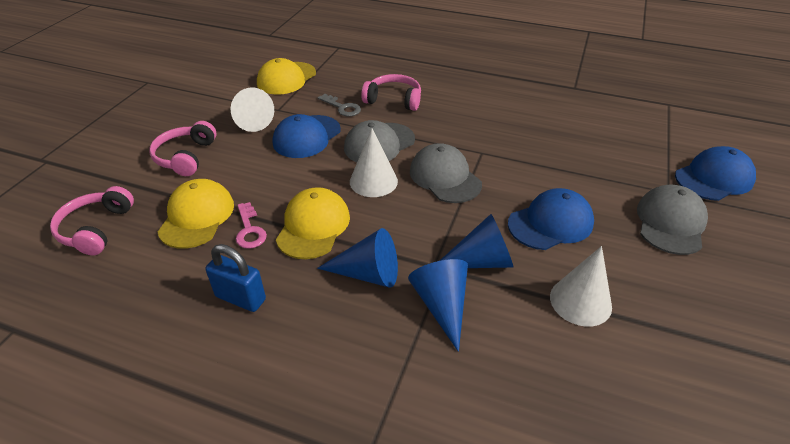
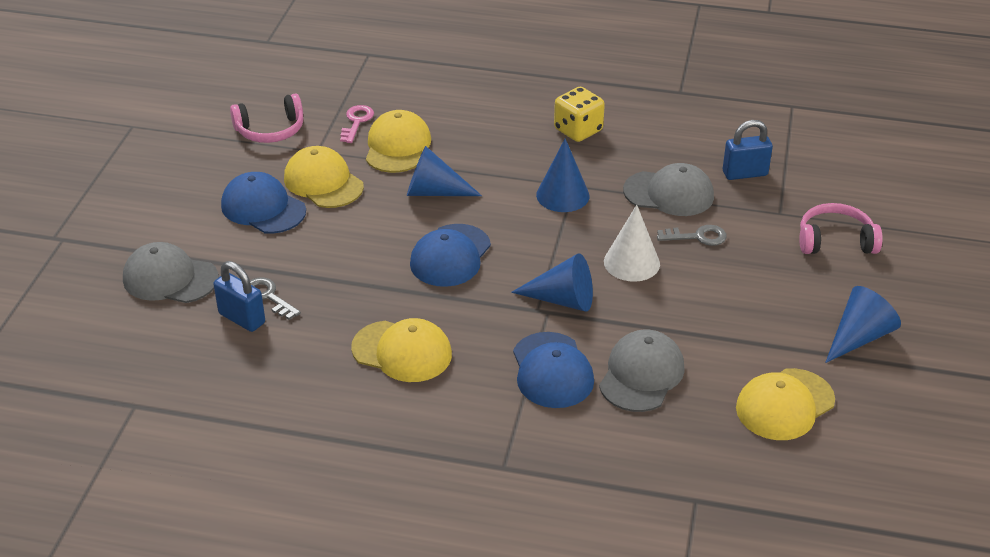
blue cone: 3 -> 4
blue padlock: 1 -> 2
grey key: 1 -> 2
pink headphones: 3 -> 2
white cone: 3 -> 1
yellow cap: 3 -> 4
yellow dice: 0 -> 1

